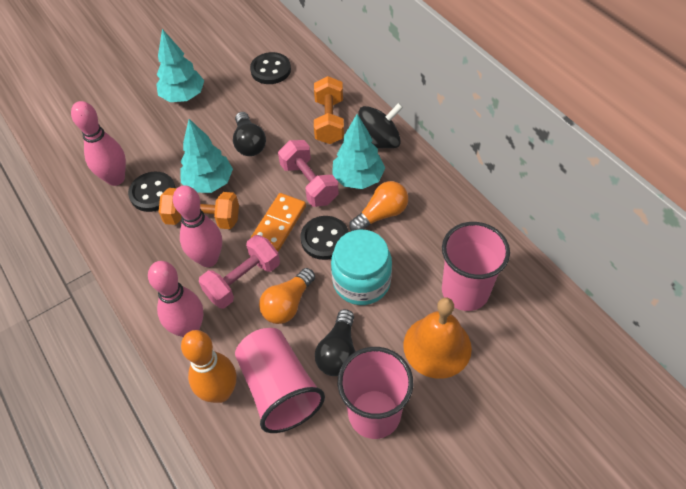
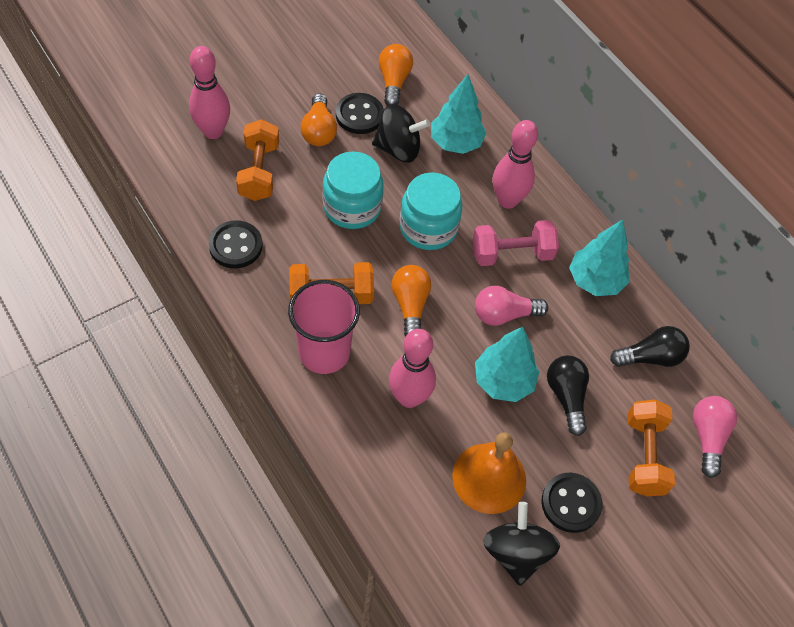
black spinning top: 1 -> 2
orange bowling pin: 1 -> 0
orange domino: 1 -> 0
orange dumbbell: 2 -> 3
orange light bulb: 2 -> 3
pink cup: 3 -> 1
pink dumbbell: 2 -> 1
pink light bulb: 0 -> 2
turquoise jar: 1 -> 2

